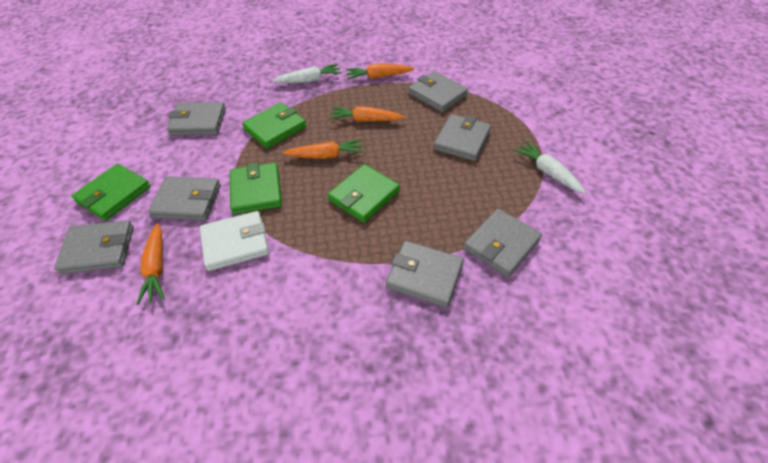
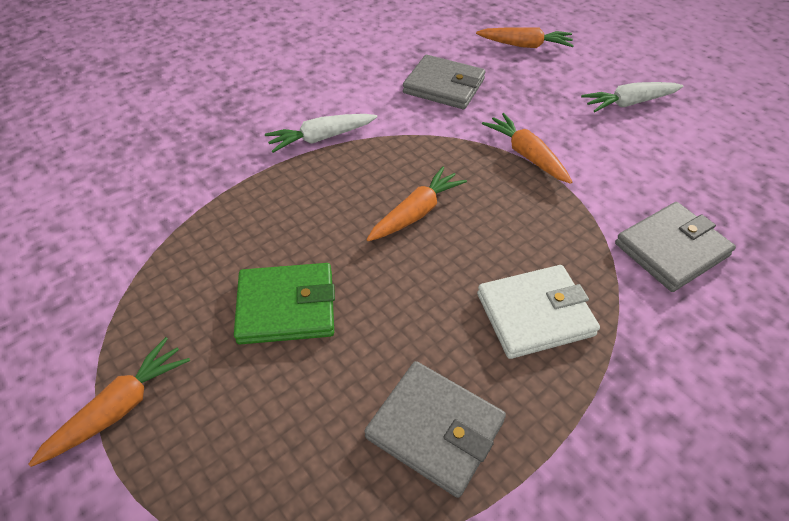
green wallet: 4 -> 1
grey wallet: 7 -> 3

